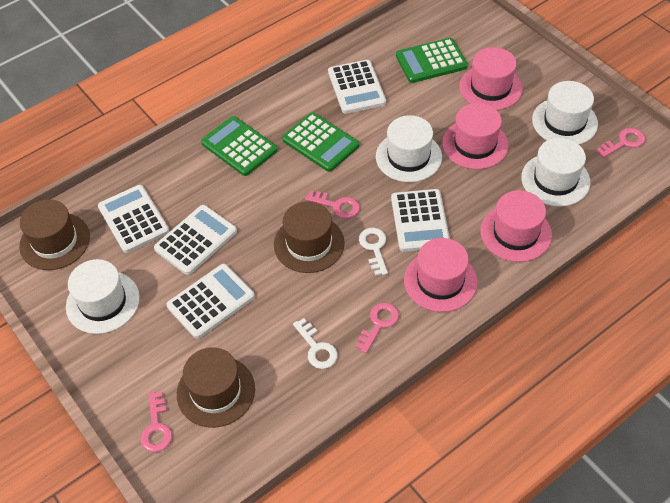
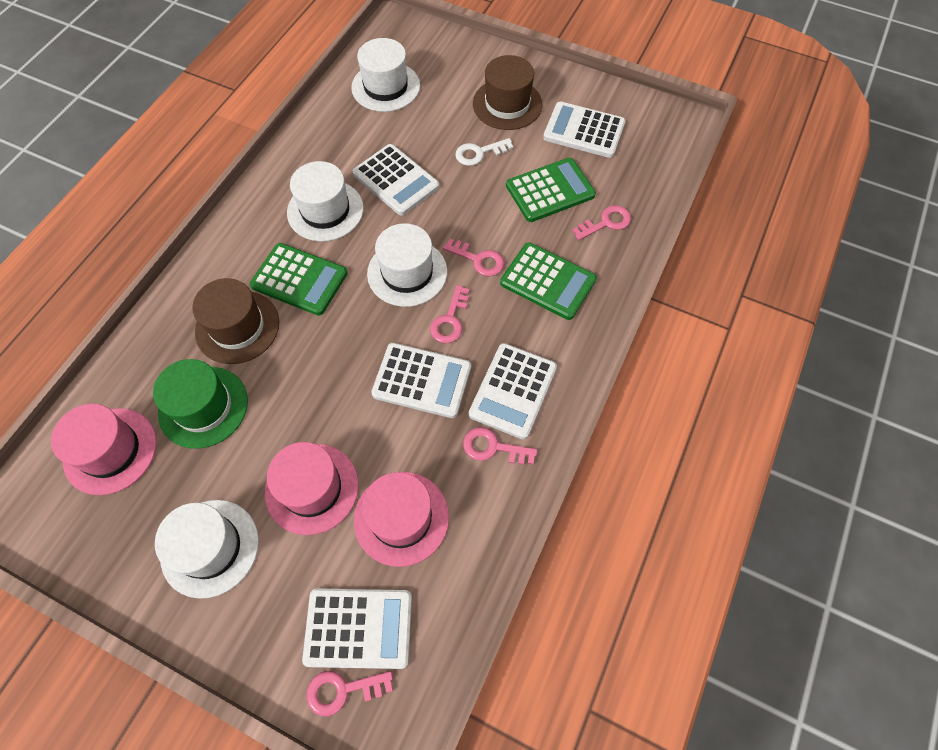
brown hat: 3 -> 2
green hat: 0 -> 1
pink hat: 4 -> 3
pink key: 4 -> 5
white key: 2 -> 1

